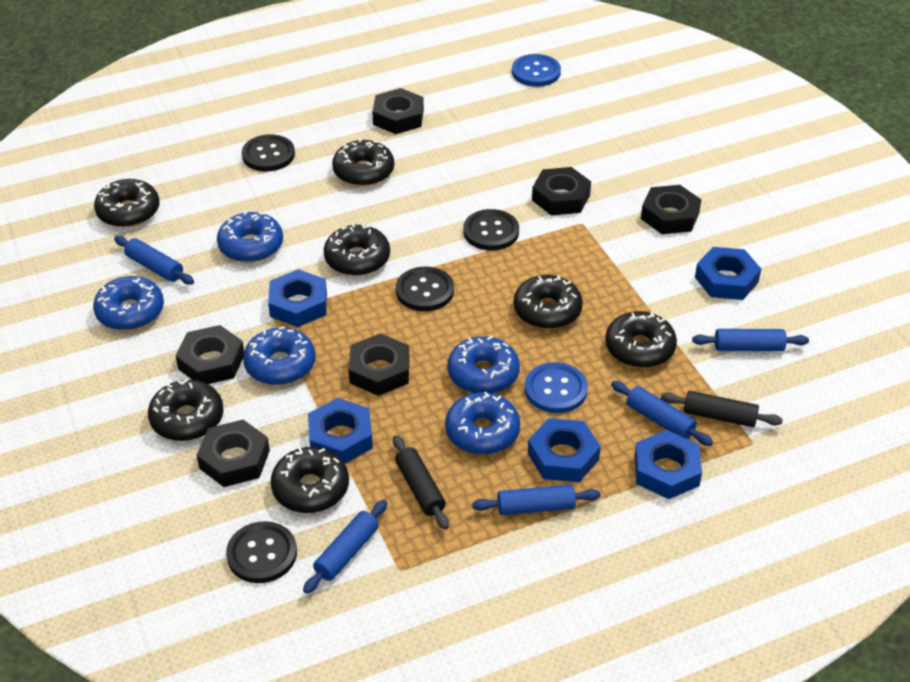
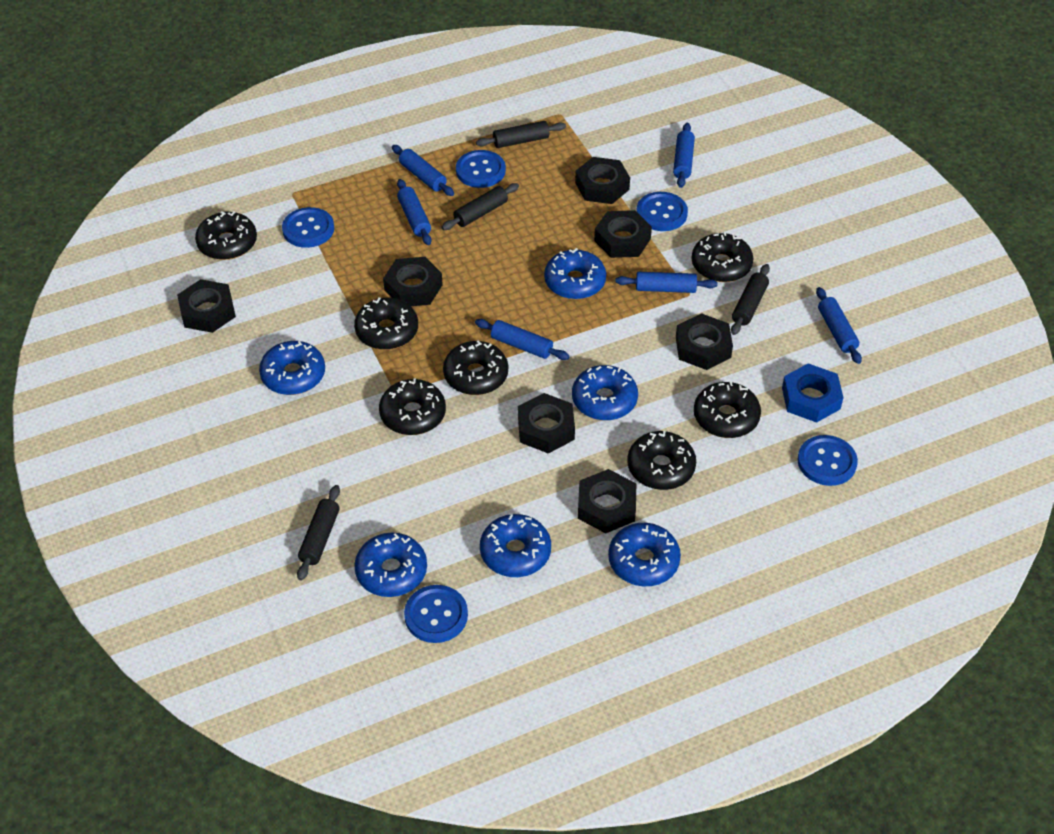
black button: 4 -> 0
black nut: 6 -> 7
black rolling pin: 2 -> 4
blue button: 2 -> 5
blue donut: 5 -> 6
blue nut: 5 -> 1
blue rolling pin: 5 -> 6

